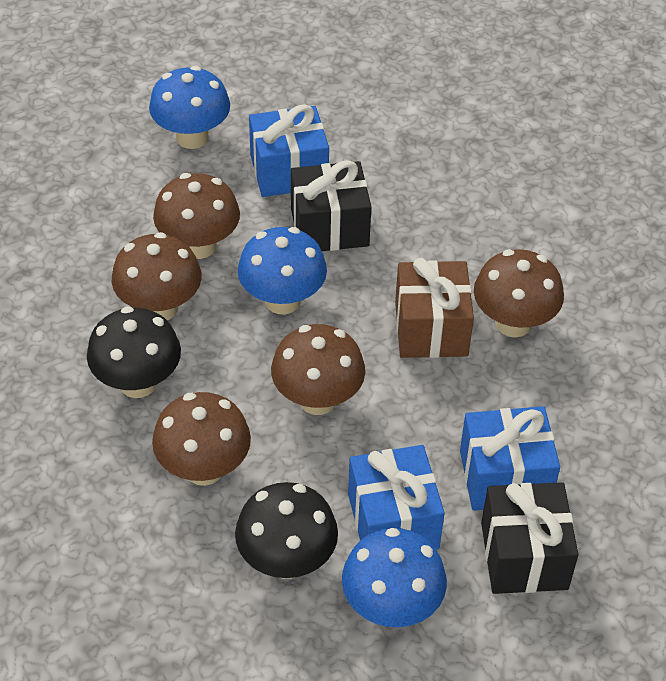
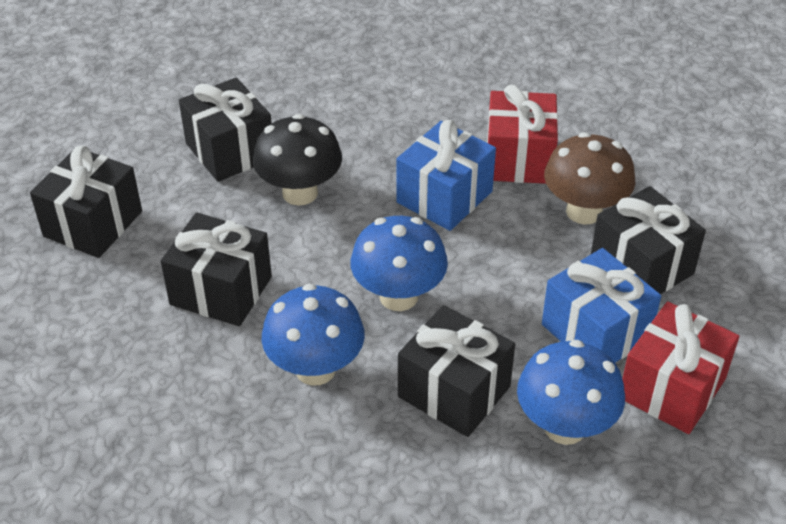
black gift: 2 -> 5
black mushroom: 2 -> 1
blue gift: 3 -> 2
brown gift: 1 -> 0
brown mushroom: 5 -> 1
red gift: 0 -> 2

